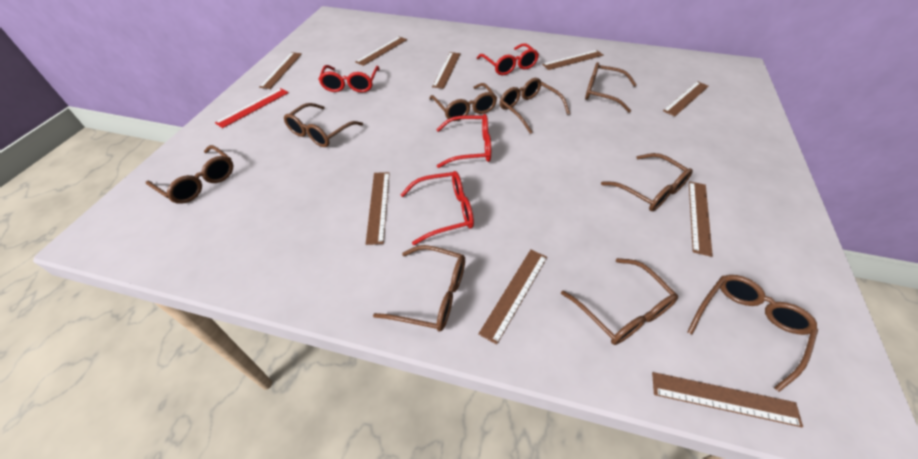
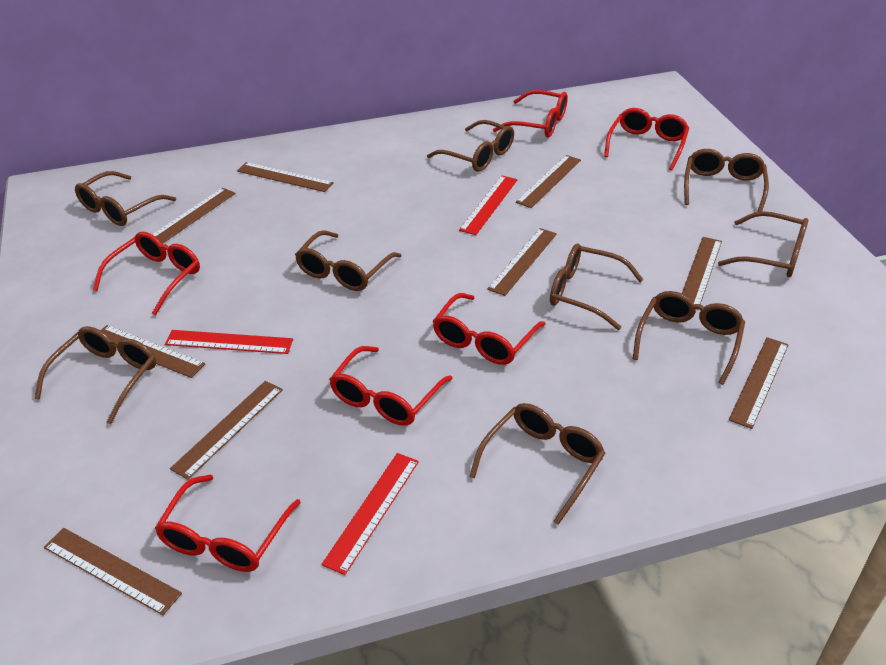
red glasses: 4 -> 6
red ruler: 1 -> 3

